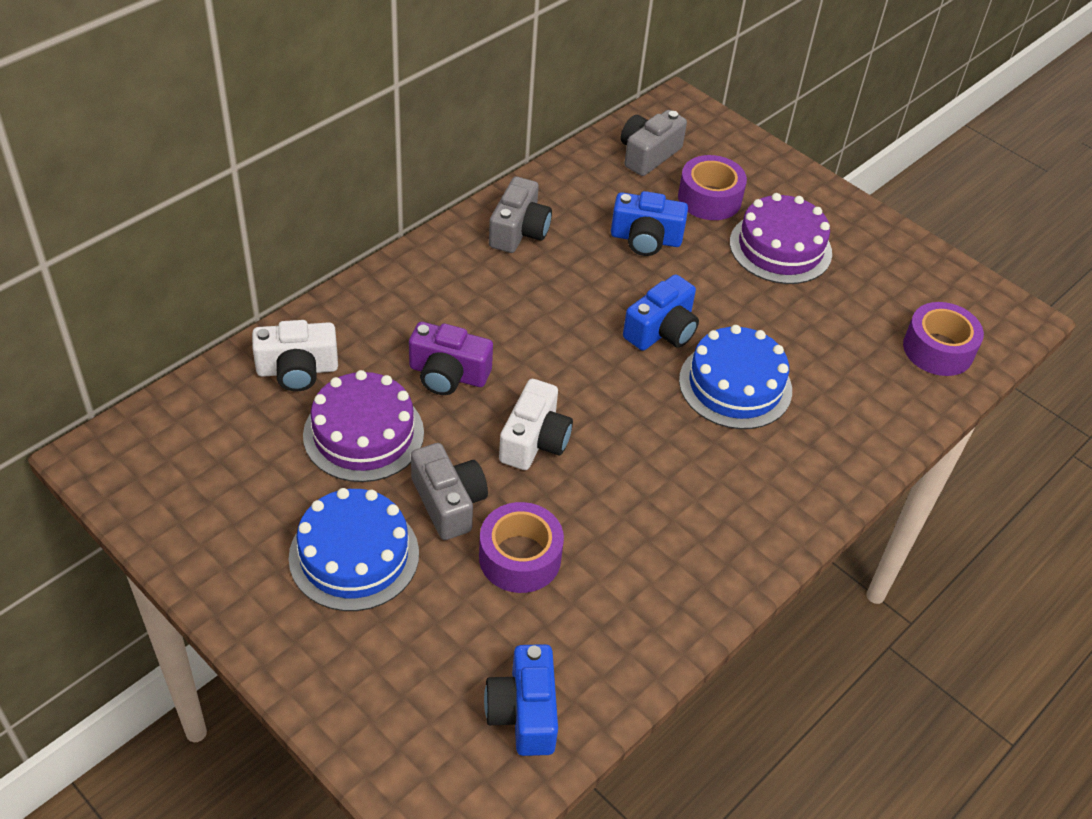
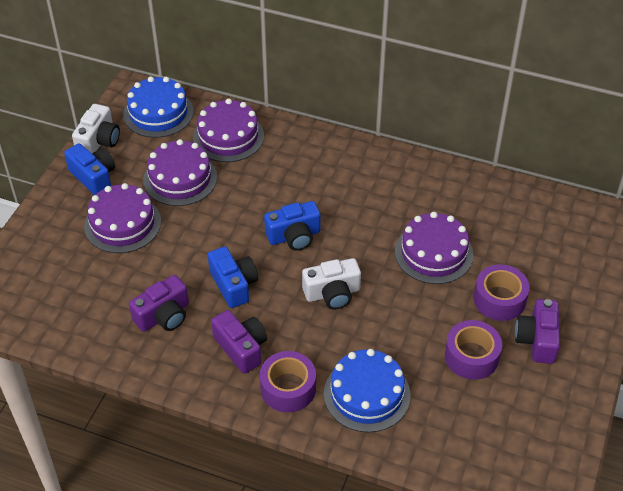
grey camera: 3 -> 0
purple cake: 2 -> 4
purple camera: 1 -> 3

